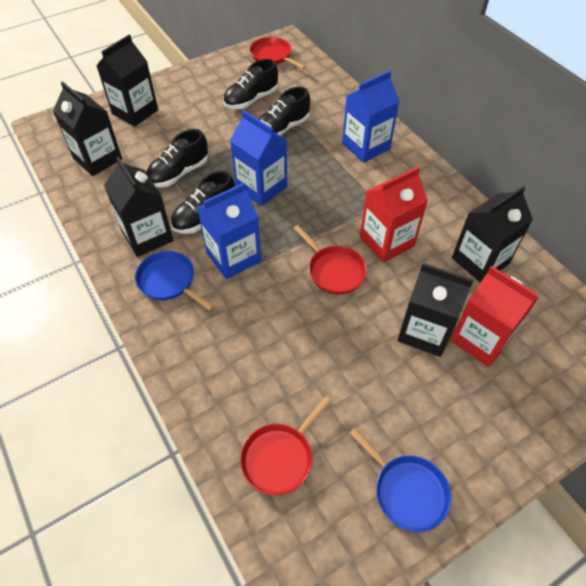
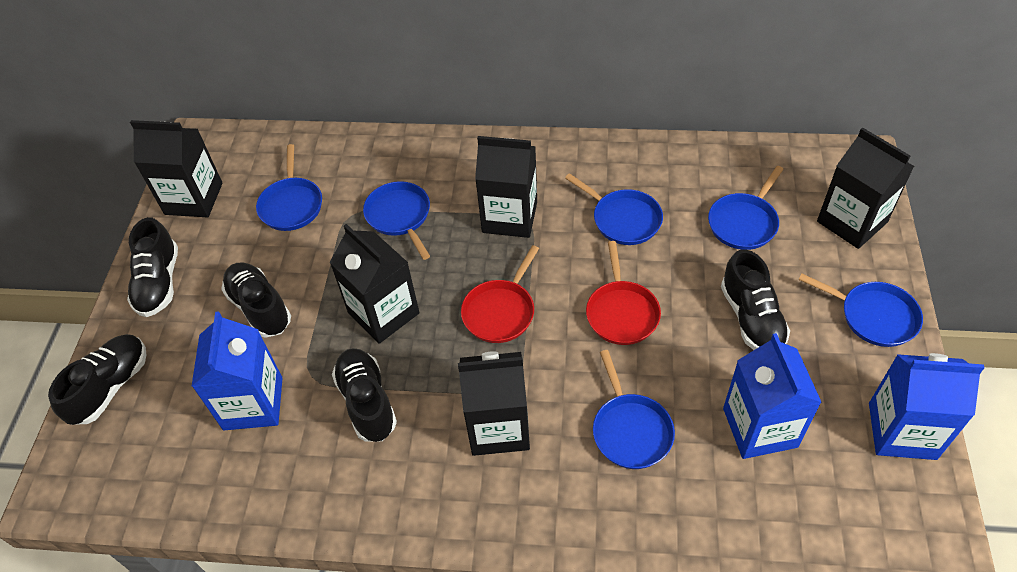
black shoe: 4 -> 5
blue pan: 2 -> 6
red carton: 2 -> 0
red pan: 3 -> 2

